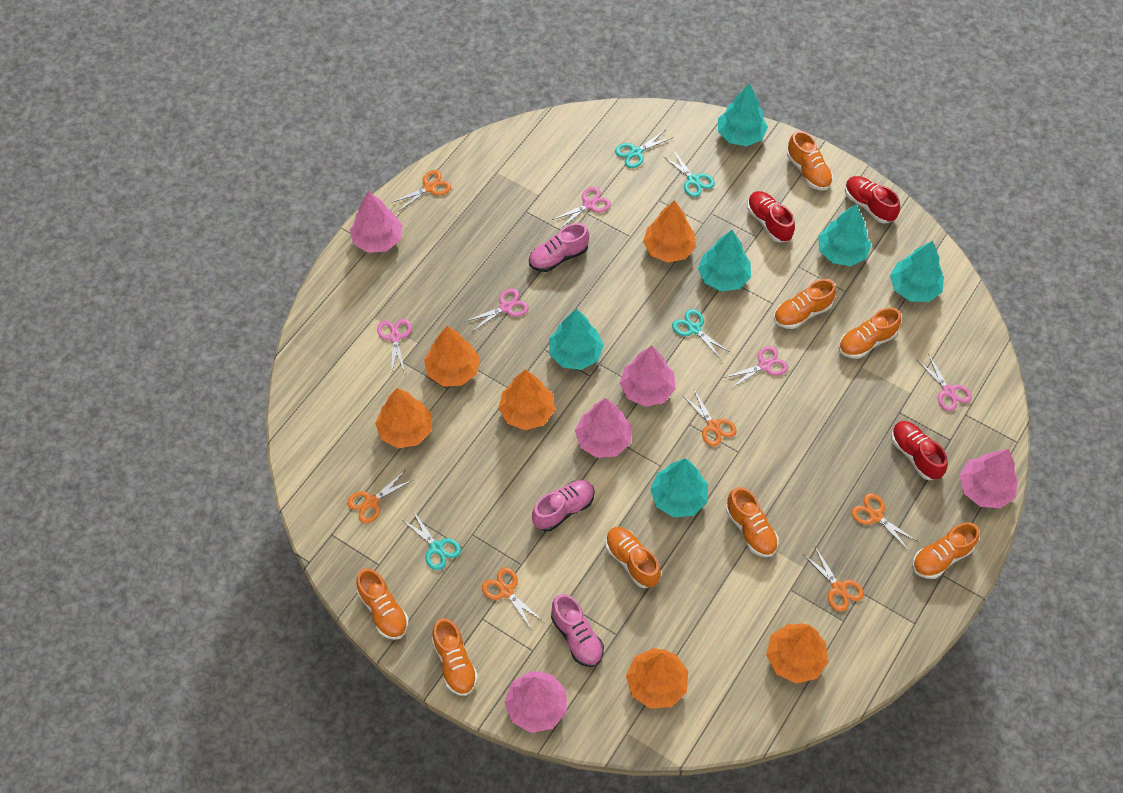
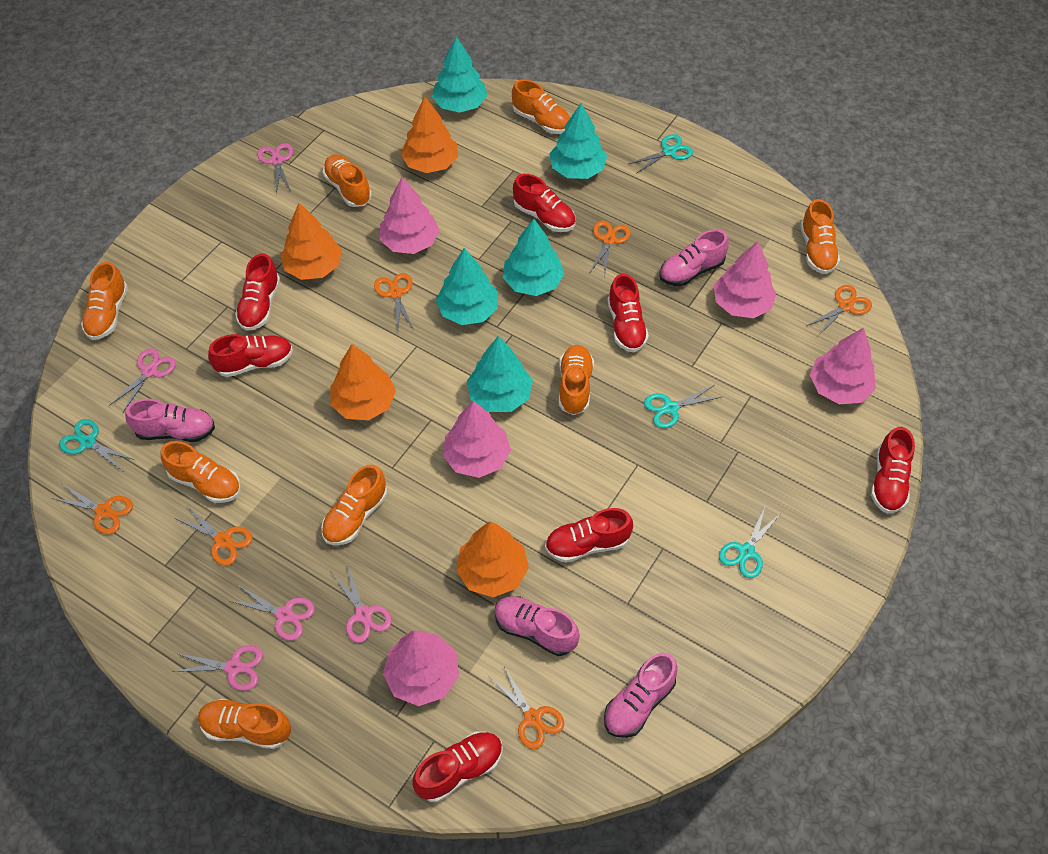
orange tree: 6 -> 4
pink shoe: 3 -> 4
red shoe: 3 -> 7
turquoise tree: 6 -> 5

